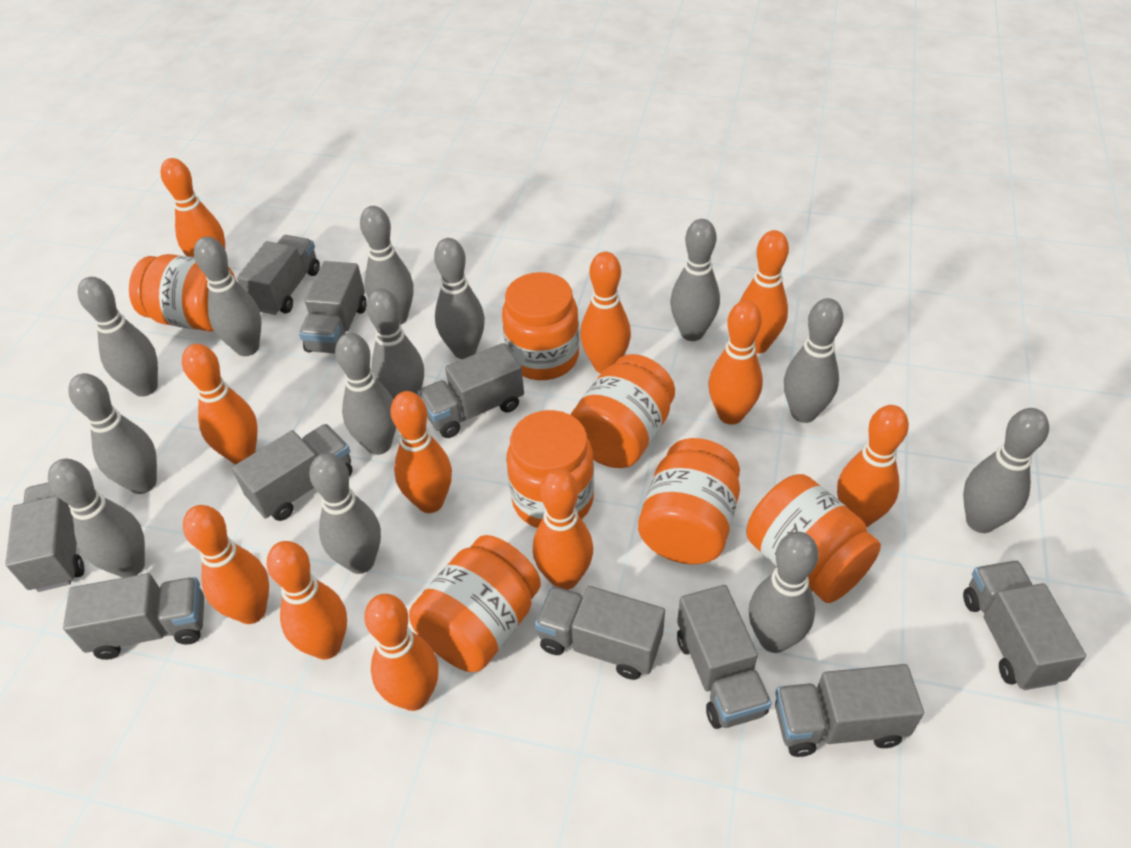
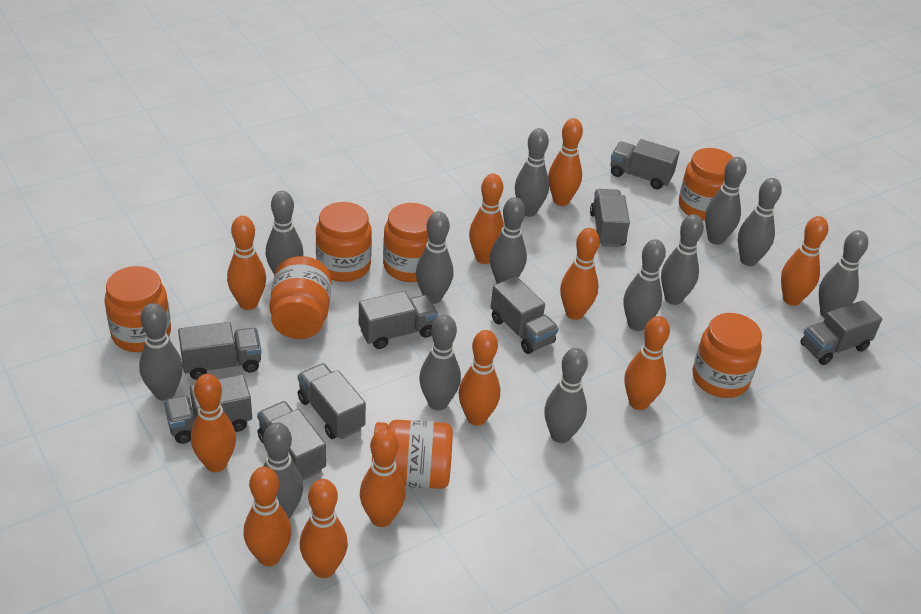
grey truck: 10 -> 9

